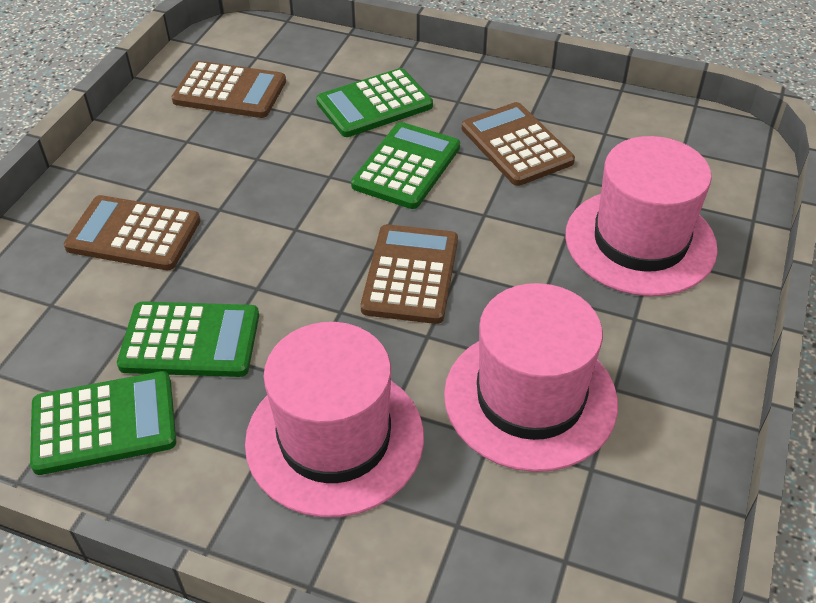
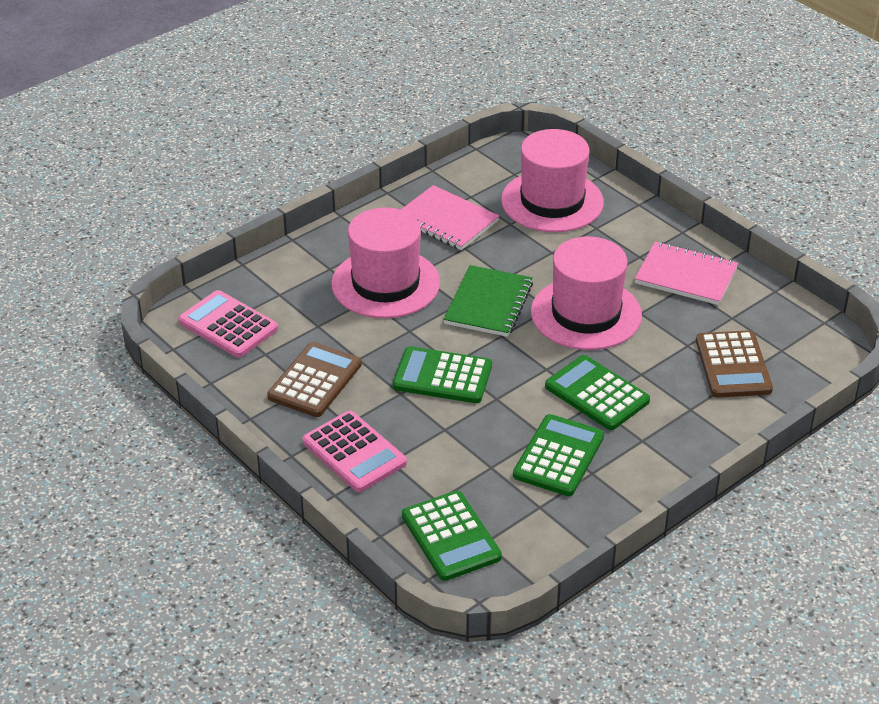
brown calculator: 4 -> 2
green notebook: 0 -> 1
pink calculator: 0 -> 2
pink notebook: 0 -> 2

